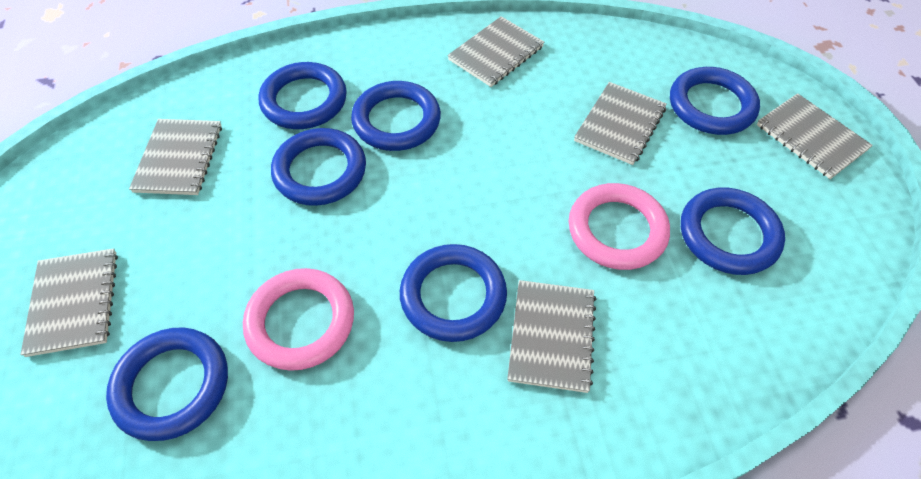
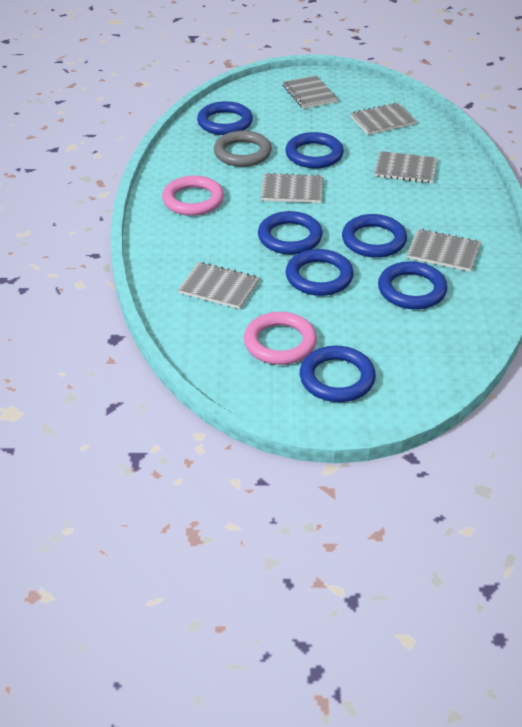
grey ring: 0 -> 1

